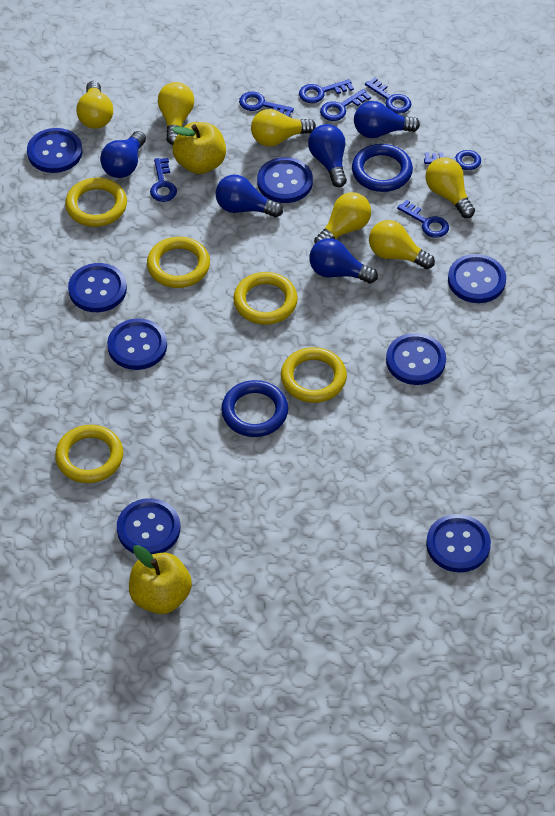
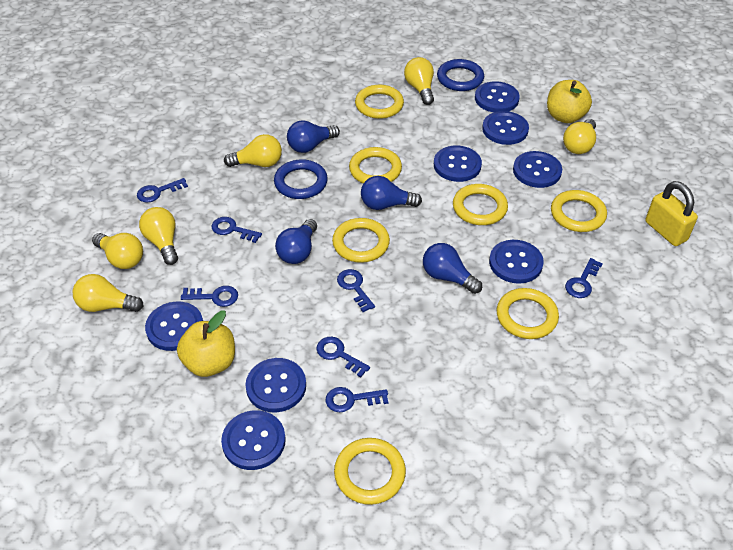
blue light bulb: 5 -> 4
yellow padlock: 0 -> 1
yellow ring: 5 -> 7

